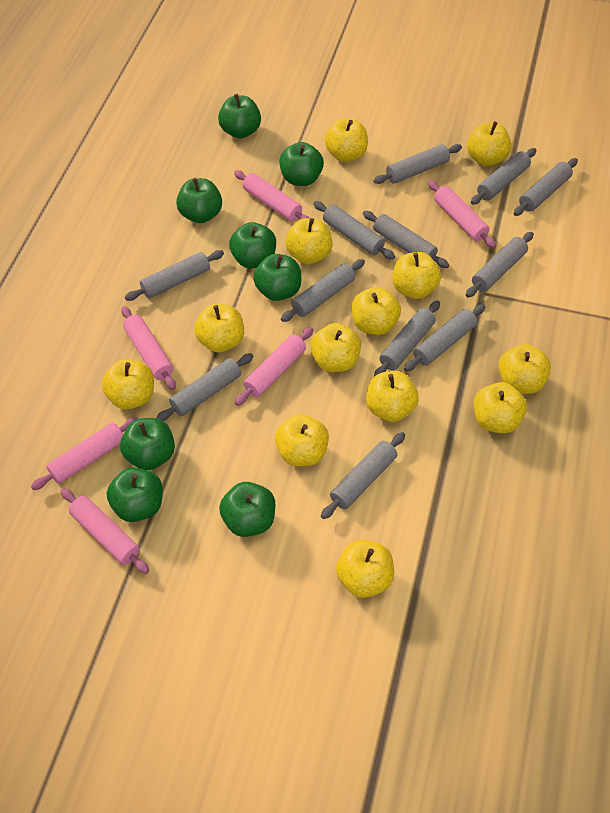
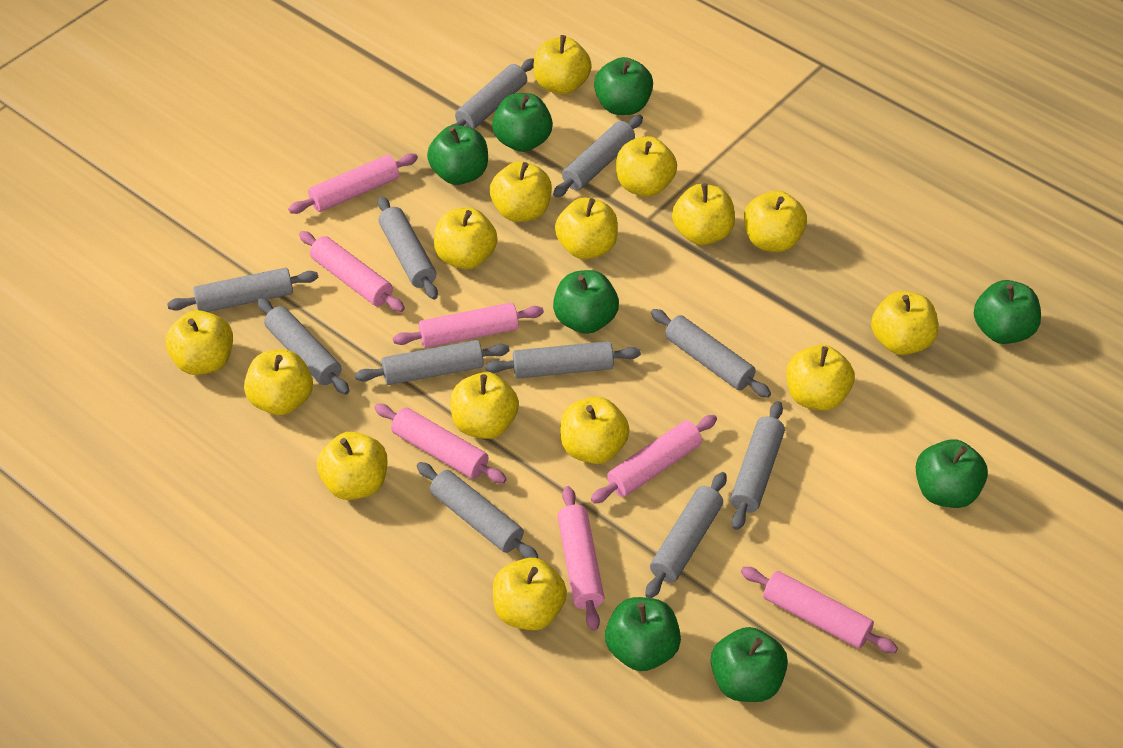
grey rolling pin: 12 -> 11
pink rolling pin: 6 -> 7
yellow apple: 13 -> 15

